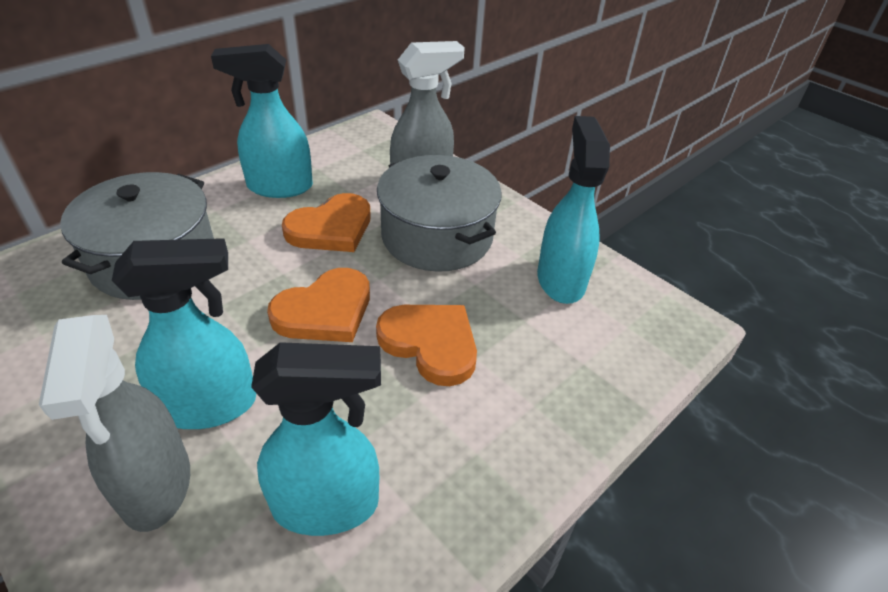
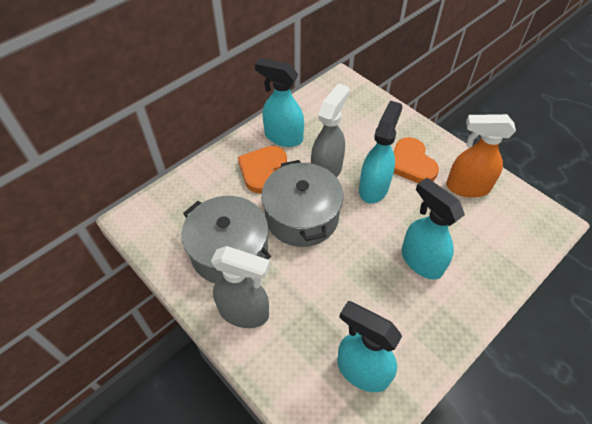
orange heart: 3 -> 2
orange spray bottle: 0 -> 1

